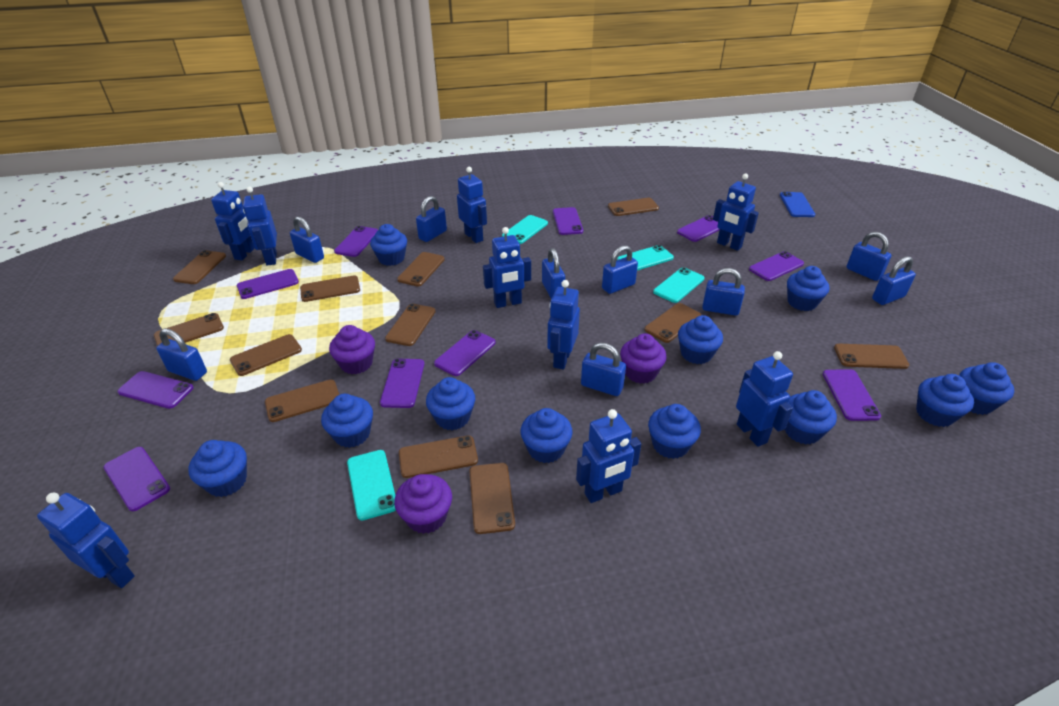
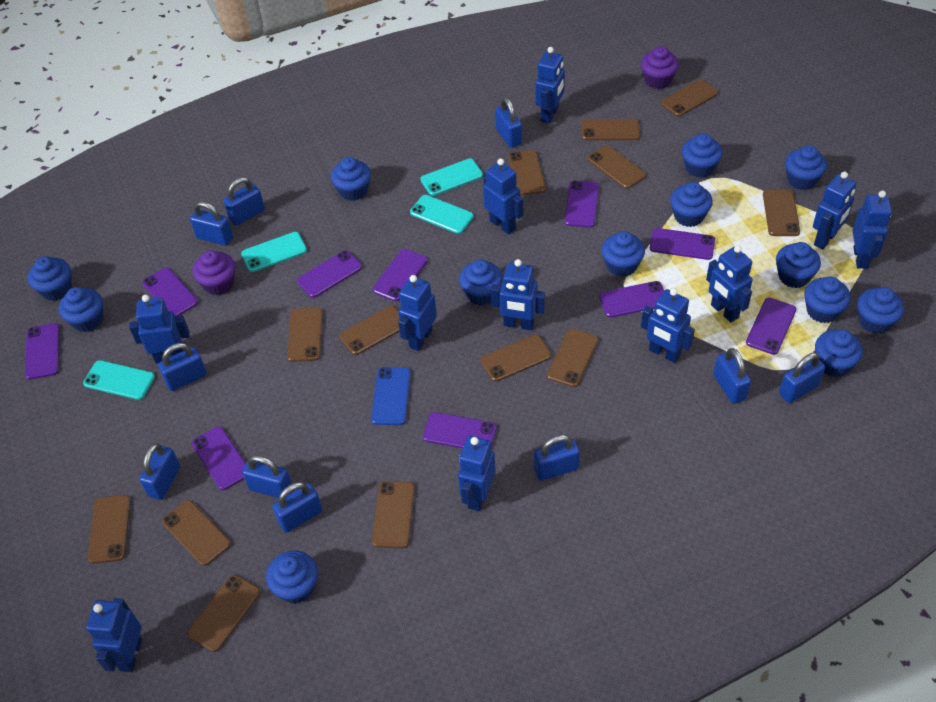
blue cupcake: 11 -> 13
blue padlock: 9 -> 10
blue robot: 9 -> 11
brown phone: 12 -> 13
purple cupcake: 3 -> 2

